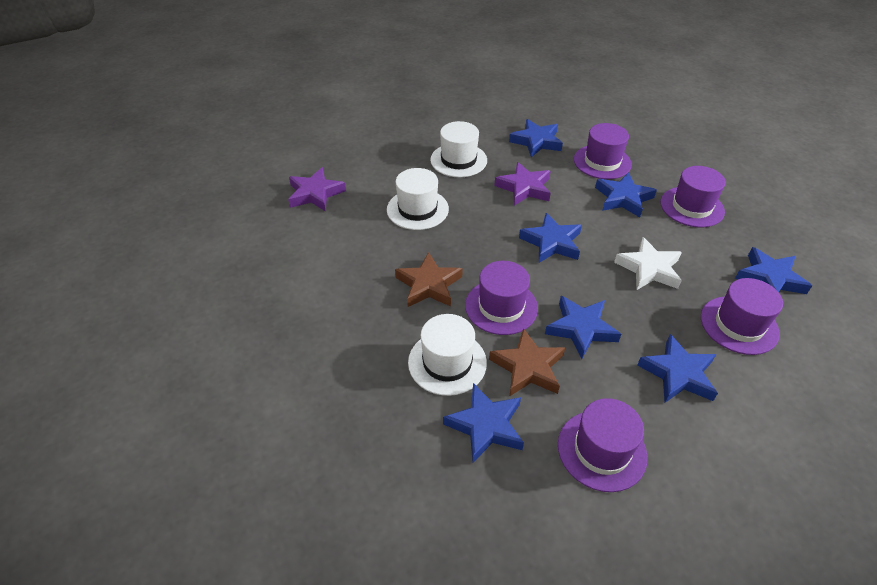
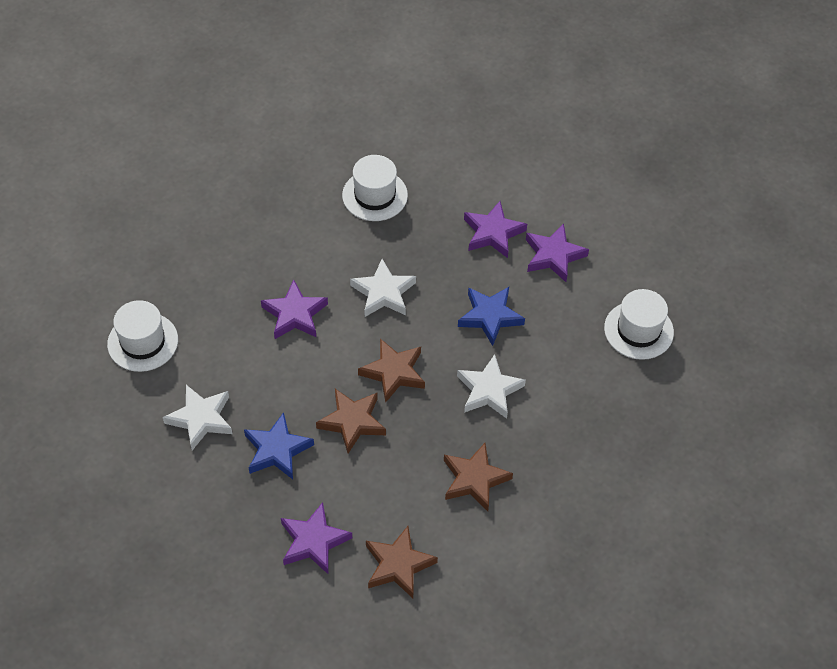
blue star: 7 -> 2
brown star: 2 -> 4
purple hat: 5 -> 0
purple star: 2 -> 4
white star: 1 -> 3

